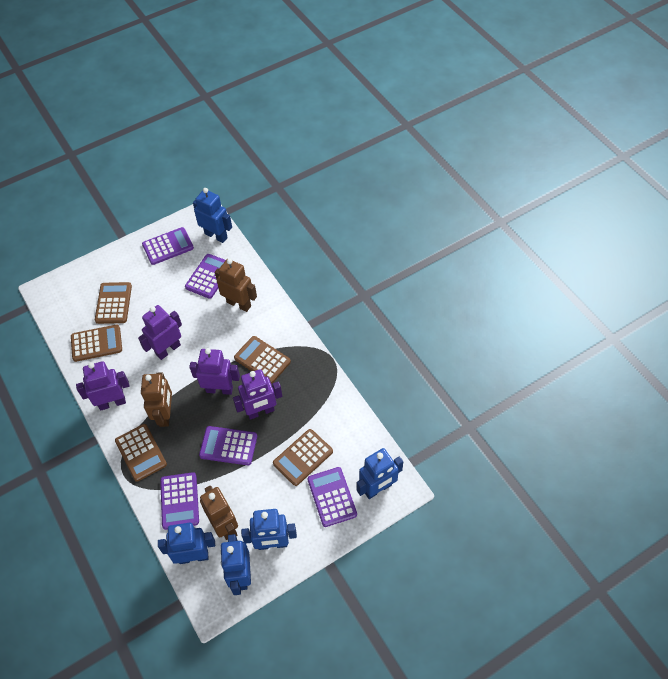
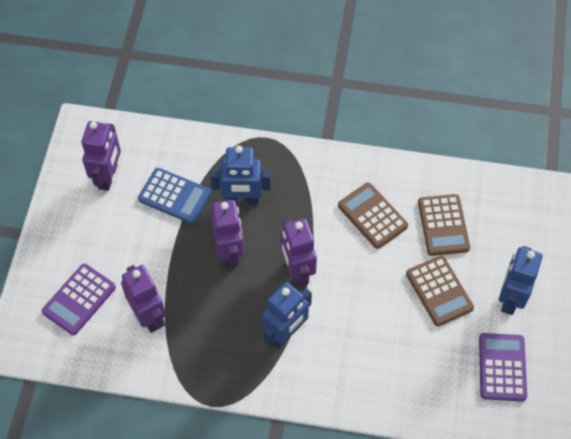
blue calculator: 0 -> 1
blue robot: 5 -> 3
brown calculator: 5 -> 3
brown robot: 3 -> 0
purple calculator: 5 -> 2

